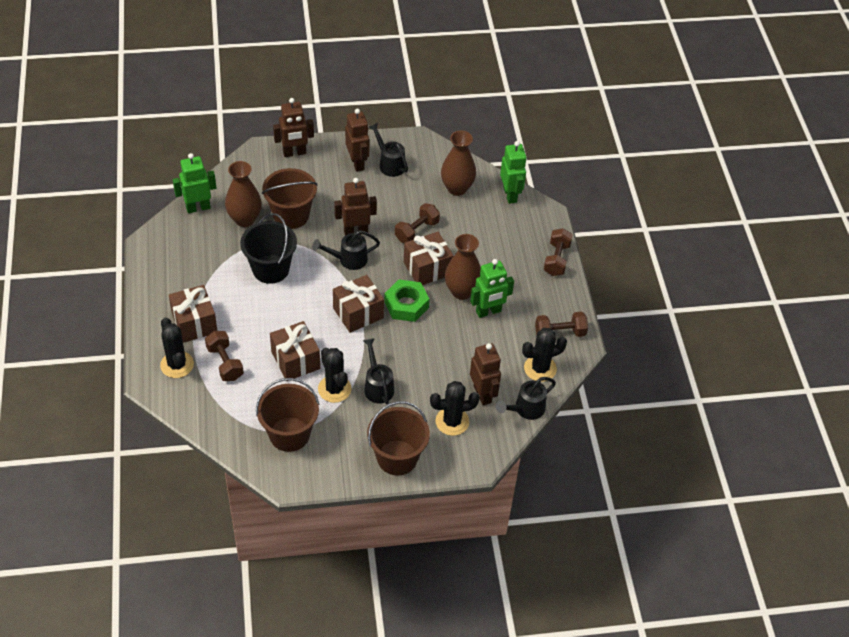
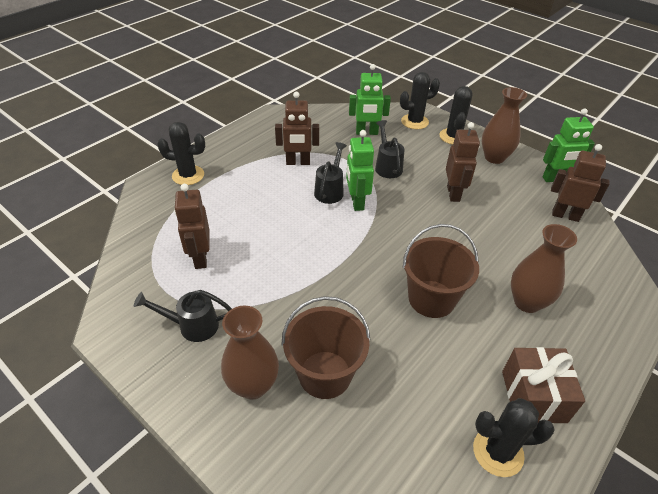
black bucket: 1 -> 0
black watering can: 4 -> 3
brown bucket: 3 -> 2
brown dumbbell: 4 -> 0
brown gift: 4 -> 1
green nut: 1 -> 0

